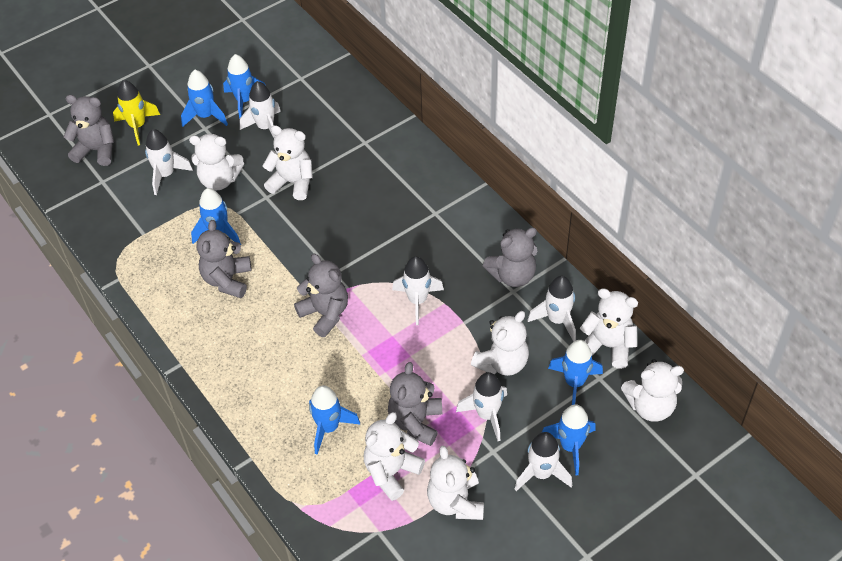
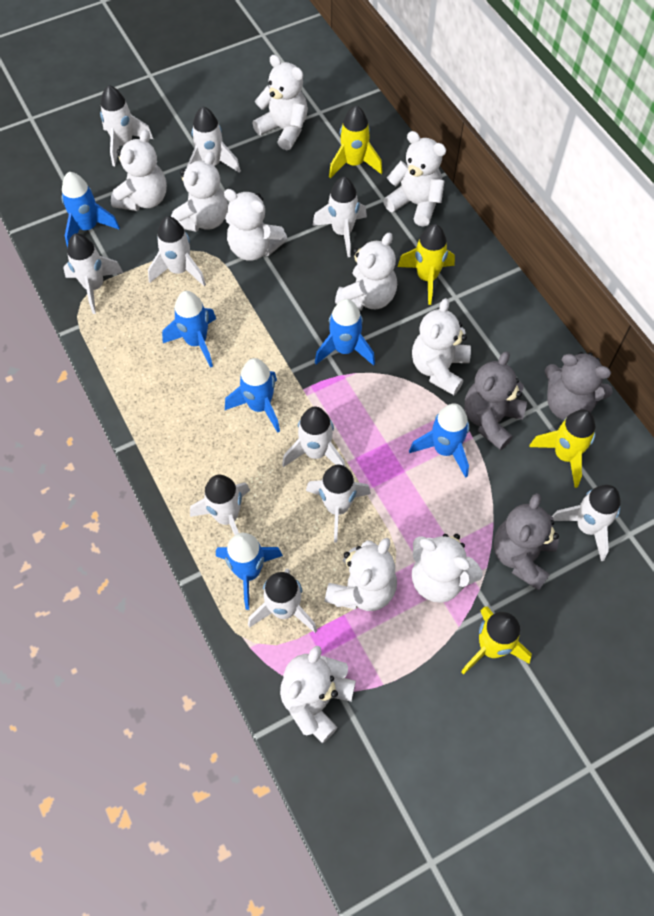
grey teddy bear: 5 -> 3
white rocket: 6 -> 10
white teddy bear: 7 -> 10
yellow rocket: 1 -> 4

